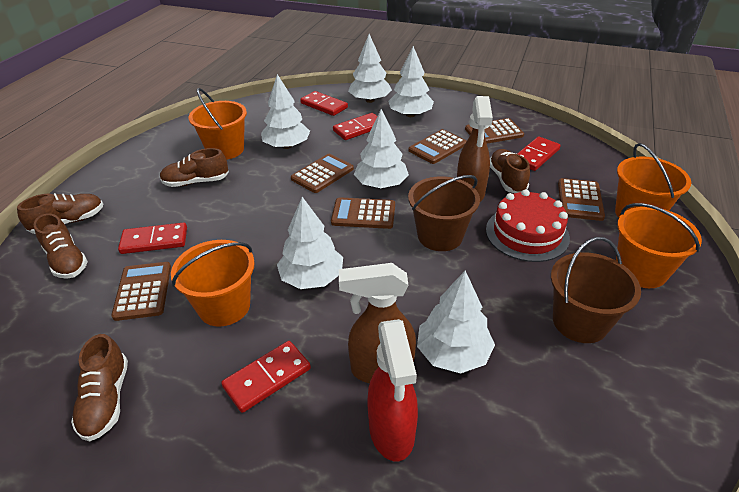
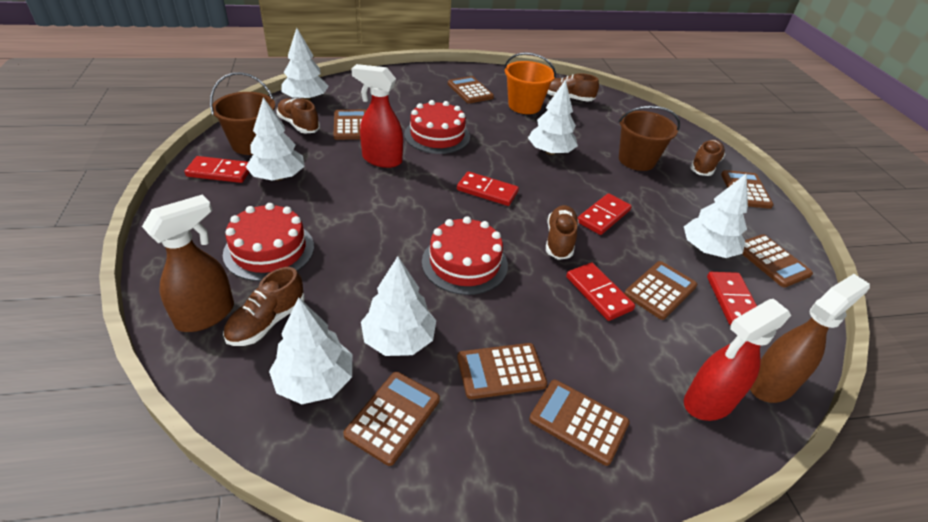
brown calculator: 6 -> 8
orange bucket: 4 -> 1
red cake: 1 -> 3
red spray bottle: 1 -> 2

